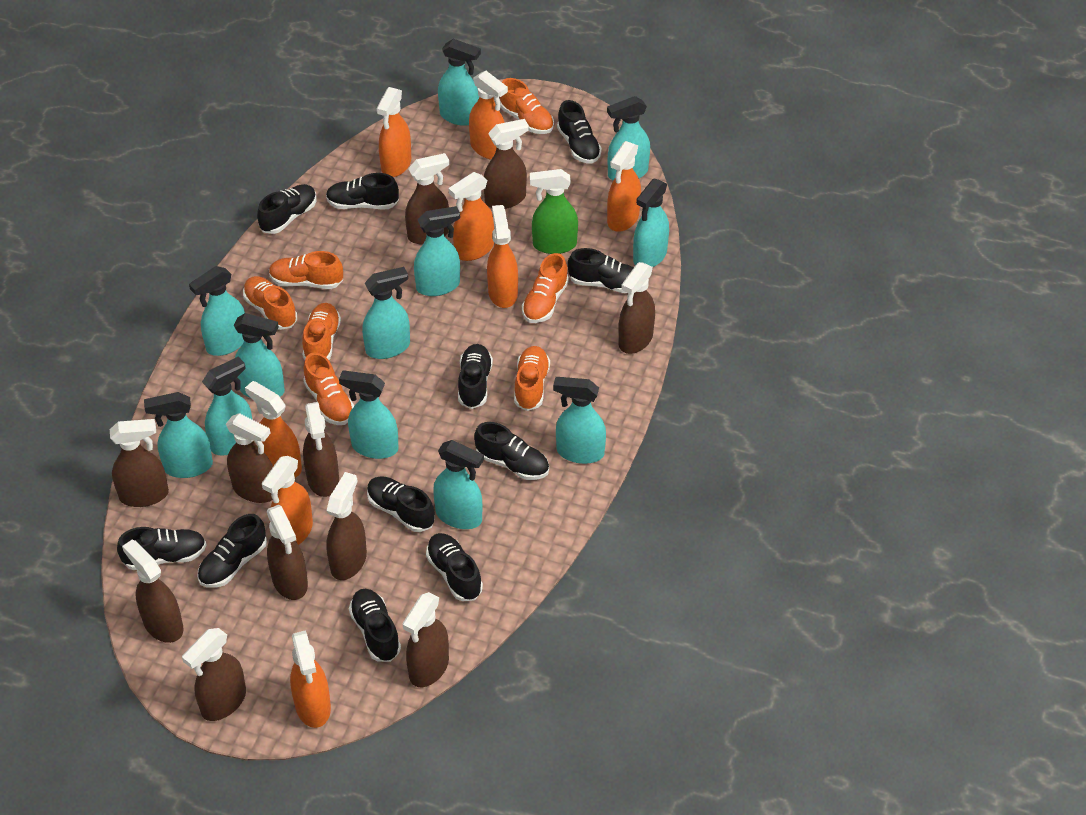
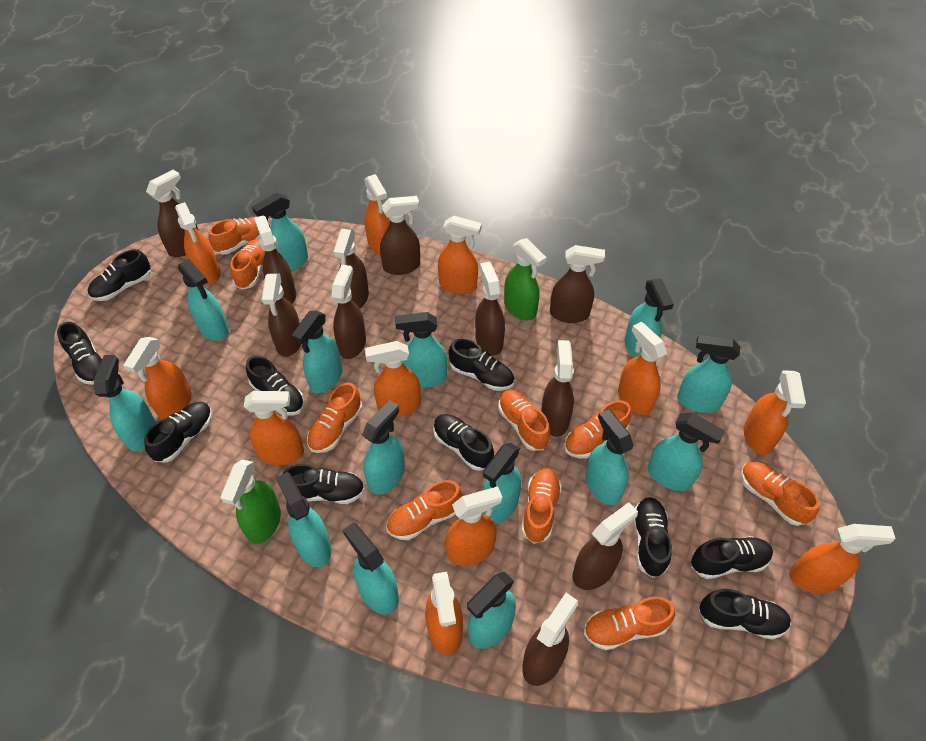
black shoe: 11 -> 10
green spray bottle: 1 -> 2
orange shoe: 7 -> 9
orange spray bottle: 8 -> 11
turquoise spray bottle: 12 -> 14

